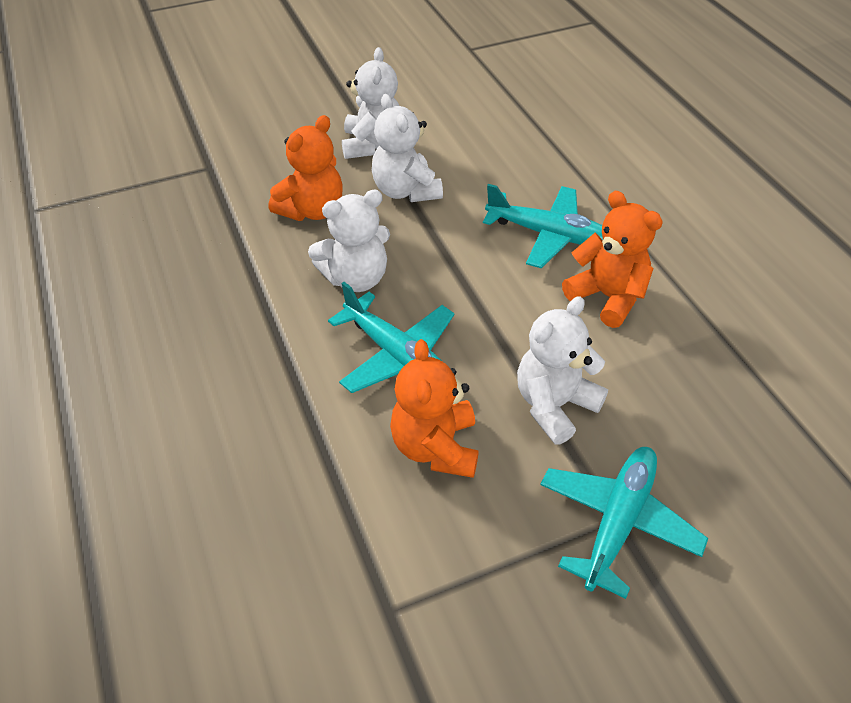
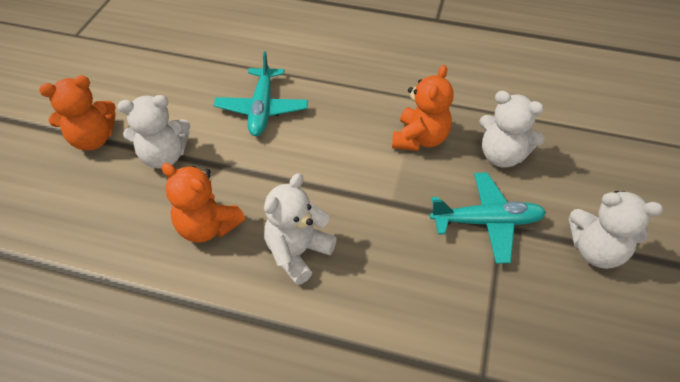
turquoise plane: 3 -> 2

